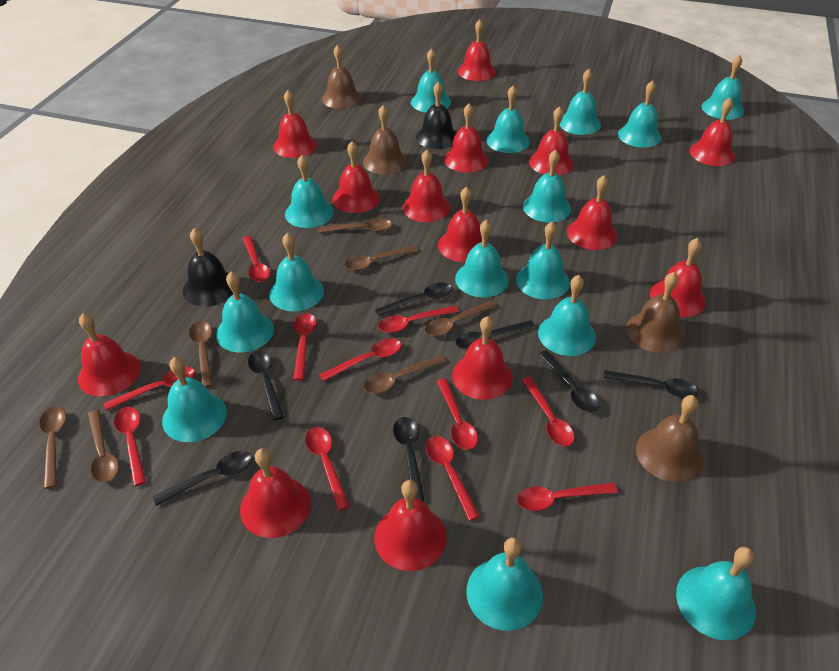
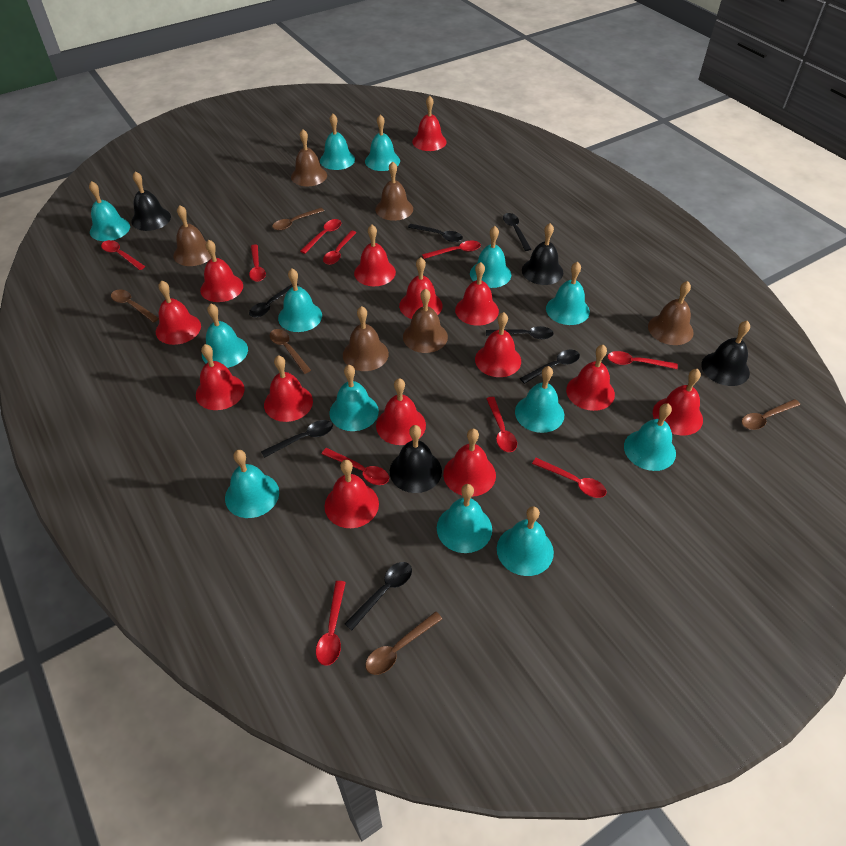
black bell: 2 -> 4
brown bell: 4 -> 6
brown spoon: 7 -> 5
red spoon: 11 -> 10
turquoise bell: 15 -> 13

